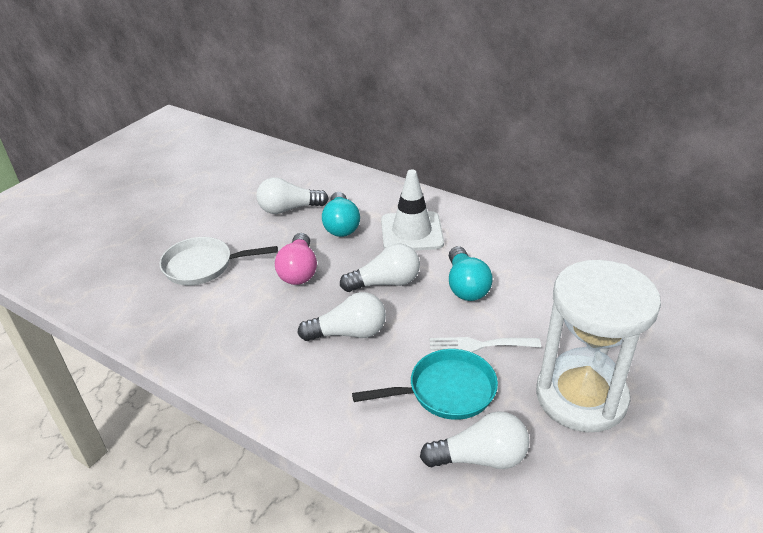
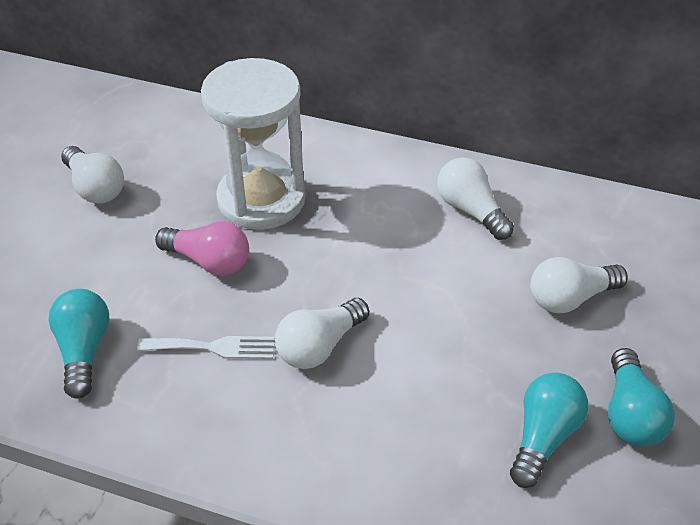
turquoise light bulb: 2 -> 3
turquoise pan: 1 -> 0
white pan: 1 -> 0
white traffic cone: 1 -> 0

